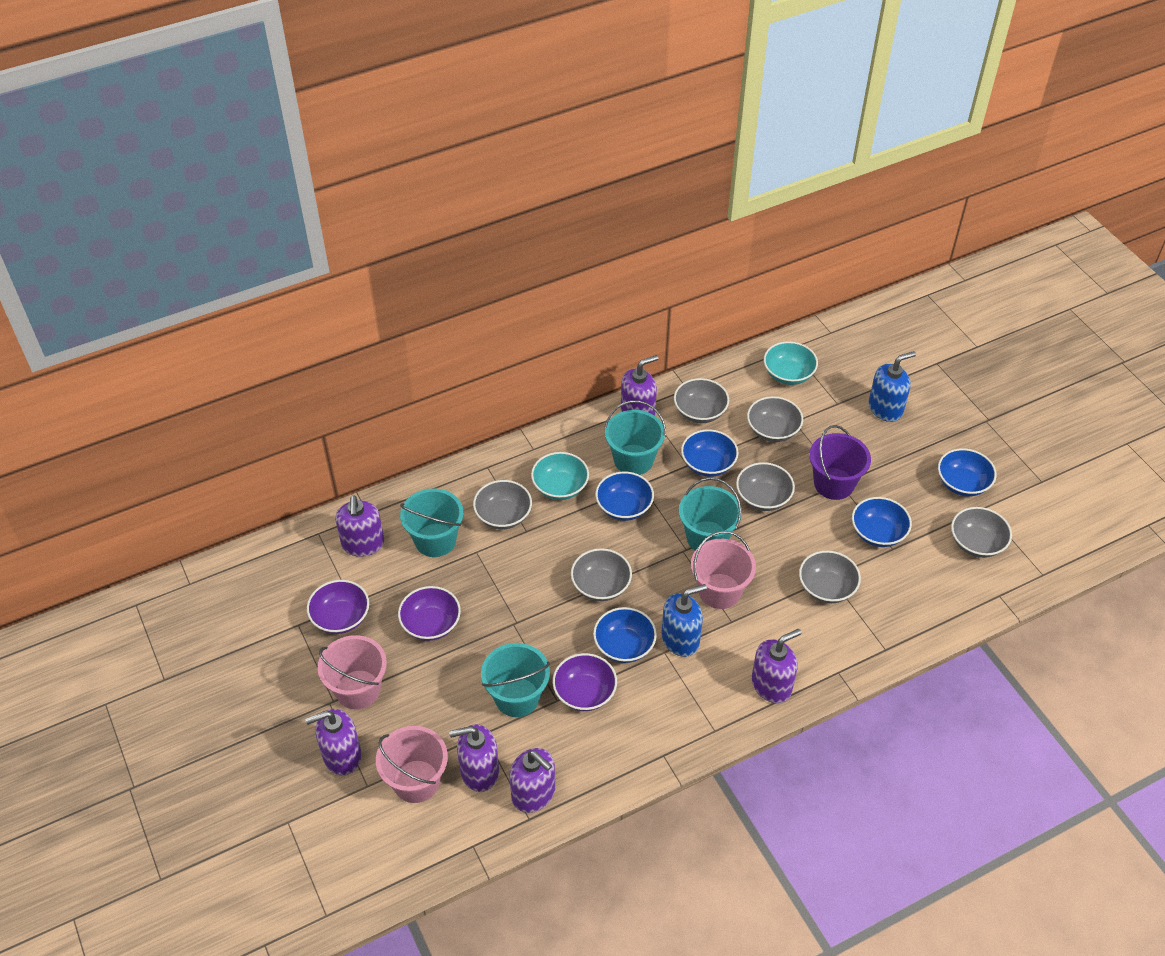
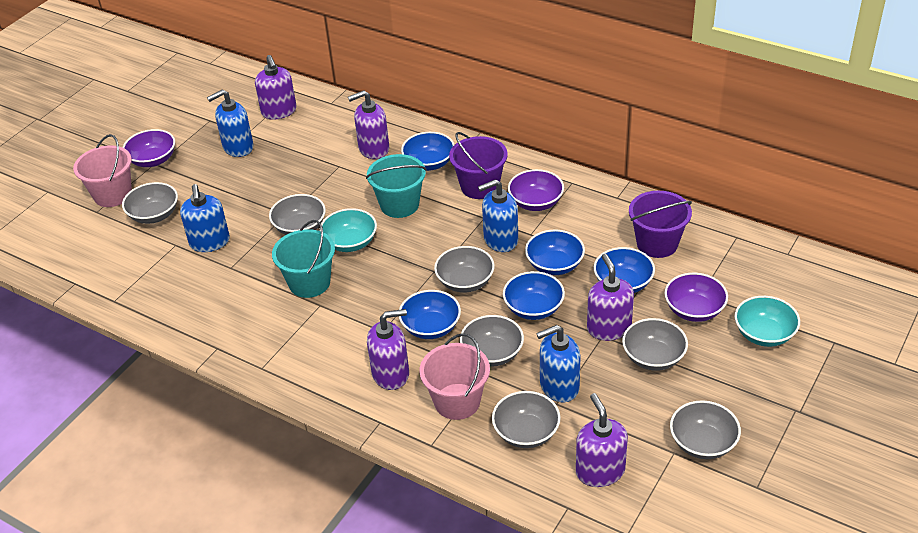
blue soap dispenser: 2 -> 4
pink bucket: 3 -> 2
purple bucket: 1 -> 2
purple soap dispenser: 6 -> 5
turquoise bucket: 4 -> 2

